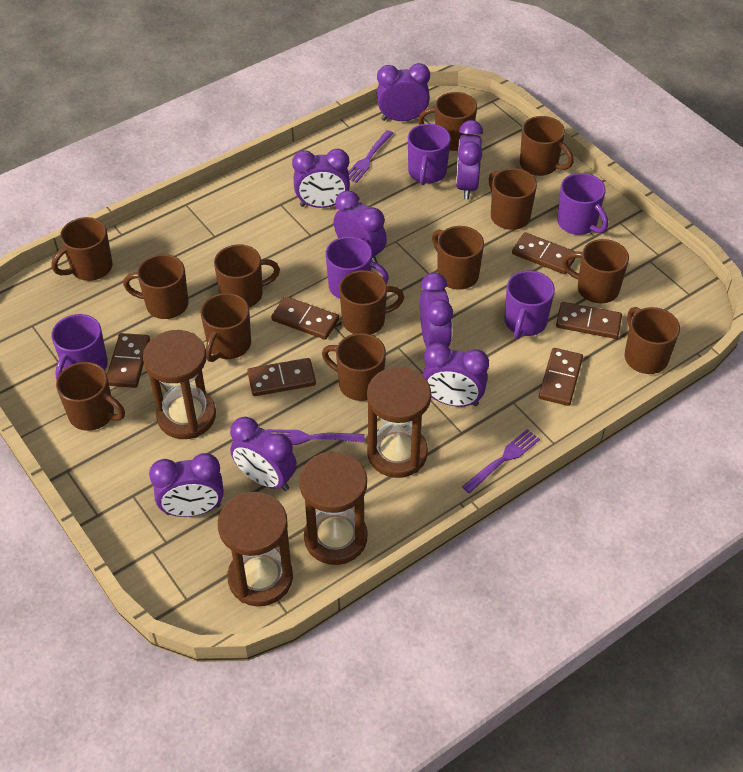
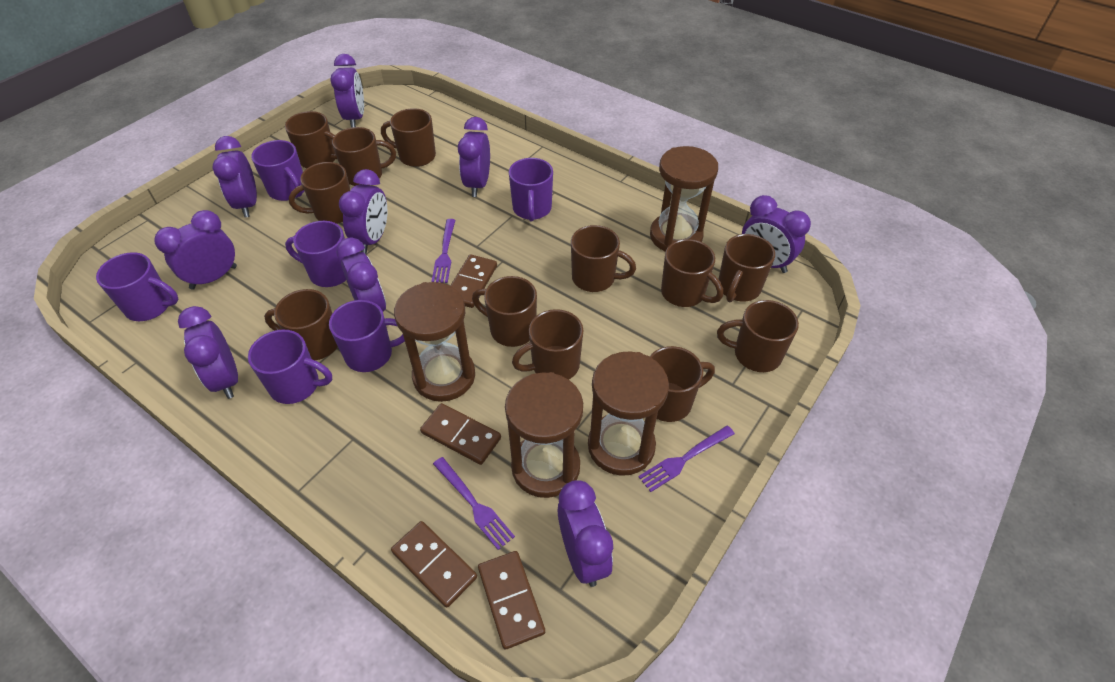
brown domino: 6 -> 4
brown mug: 13 -> 12
purple clock: 8 -> 9
purple mug: 5 -> 6

